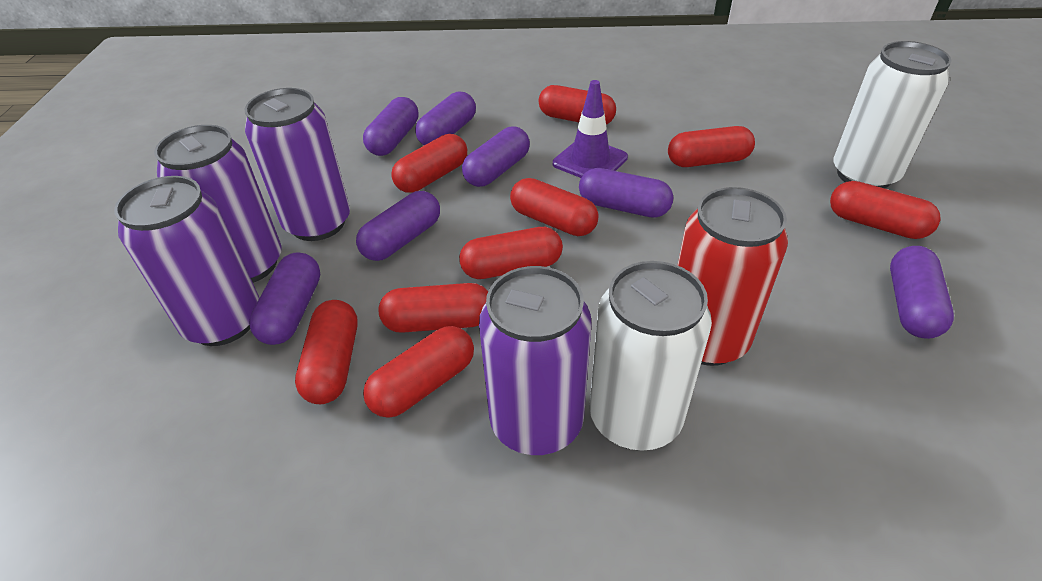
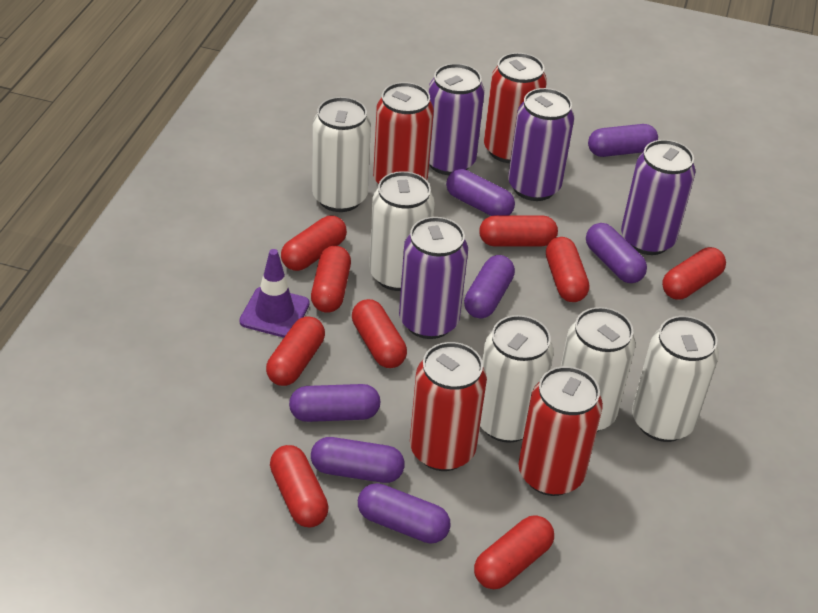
red can: 1 -> 4
white can: 2 -> 5

